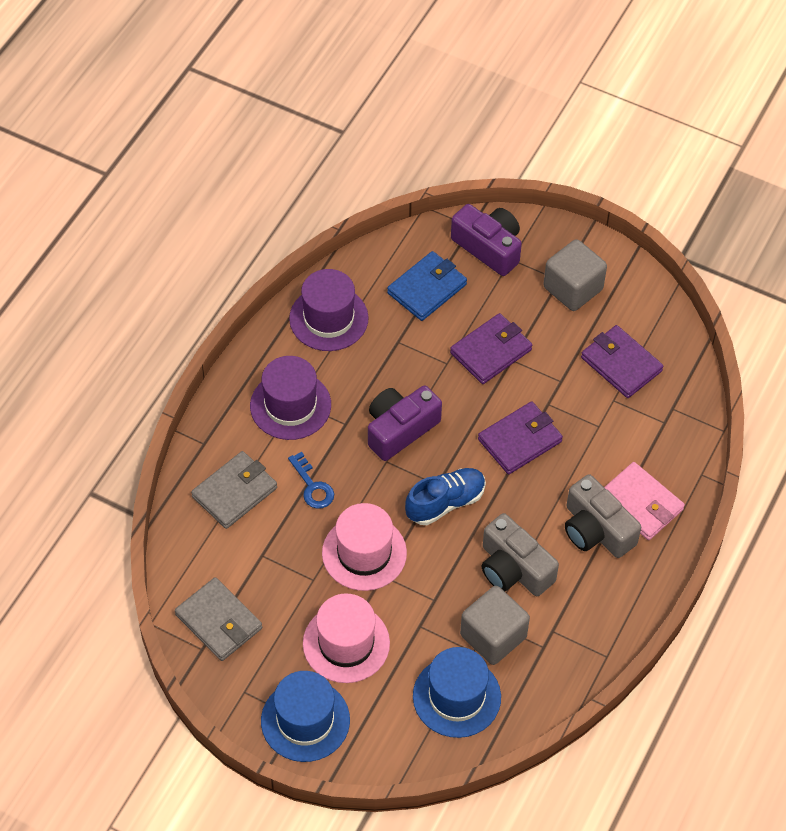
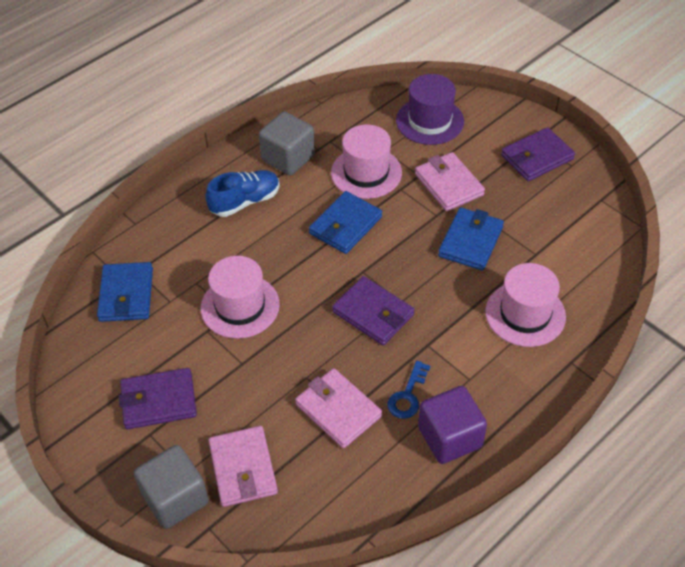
blue hat: 2 -> 0
blue wallet: 1 -> 3
grey camera: 2 -> 0
grey wallet: 2 -> 0
pink hat: 2 -> 3
pink wallet: 1 -> 3
purple camera: 2 -> 0
purple cube: 0 -> 1
purple hat: 2 -> 1

